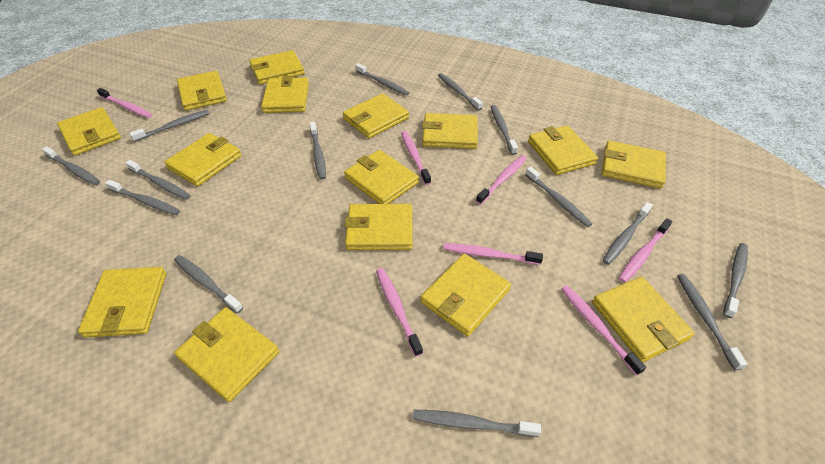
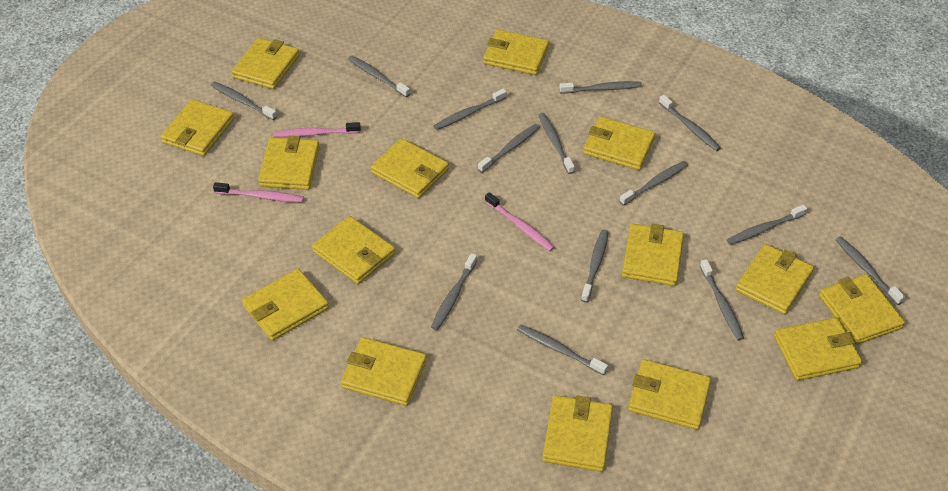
pink toothbrush: 7 -> 3

